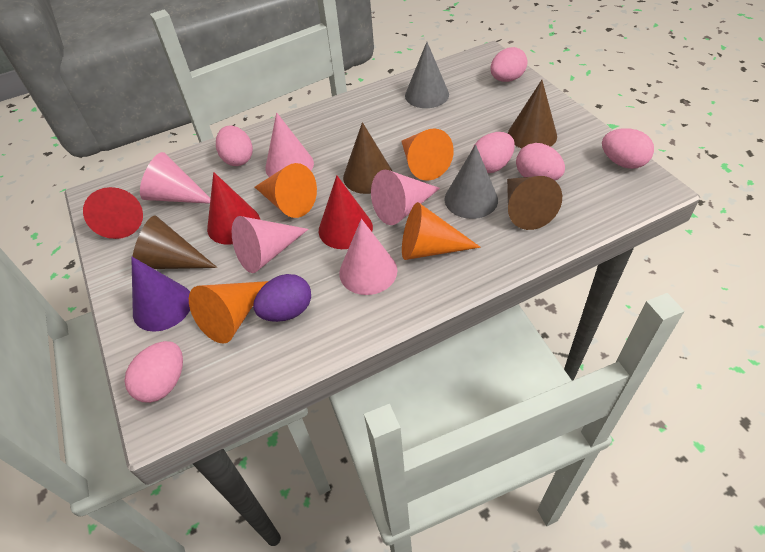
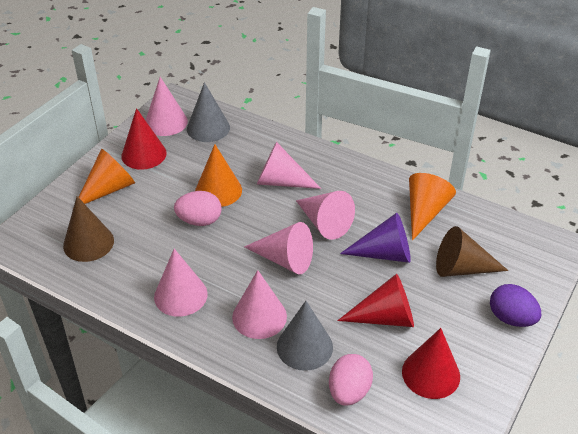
brown cone: 4 -> 2
orange cone: 4 -> 3
pink cone: 5 -> 6
pink egg: 6 -> 2

